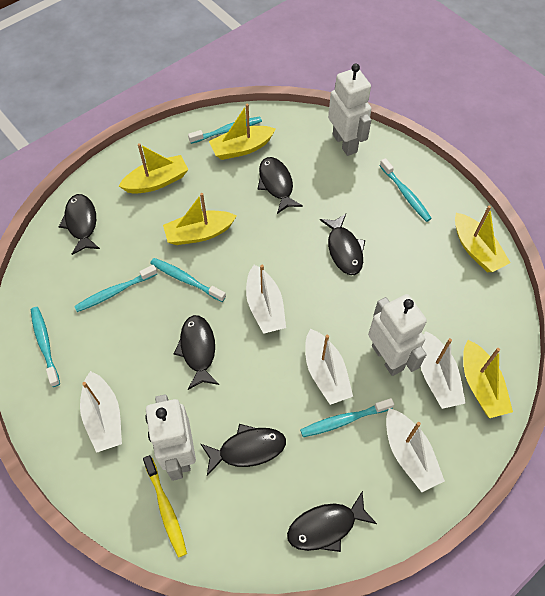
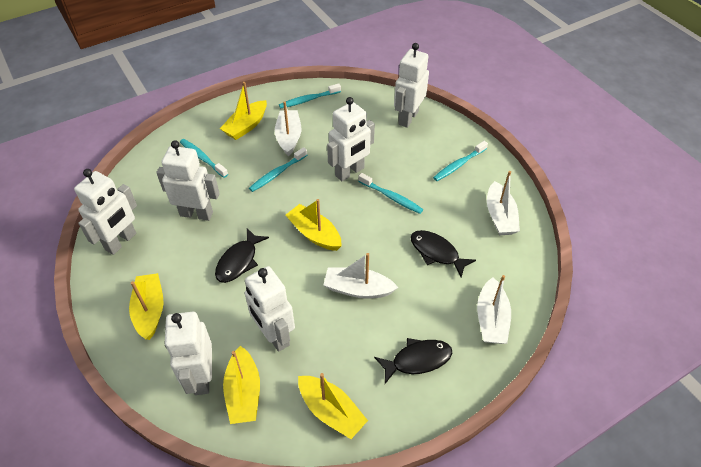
black fish: 6 -> 3
turquoise toothbrush: 6 -> 5
white boat: 5 -> 4
white robot: 3 -> 6
yellow toothbrush: 1 -> 0

